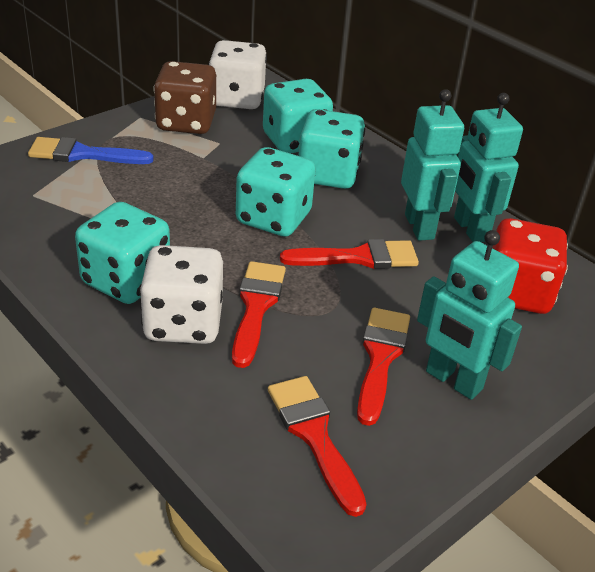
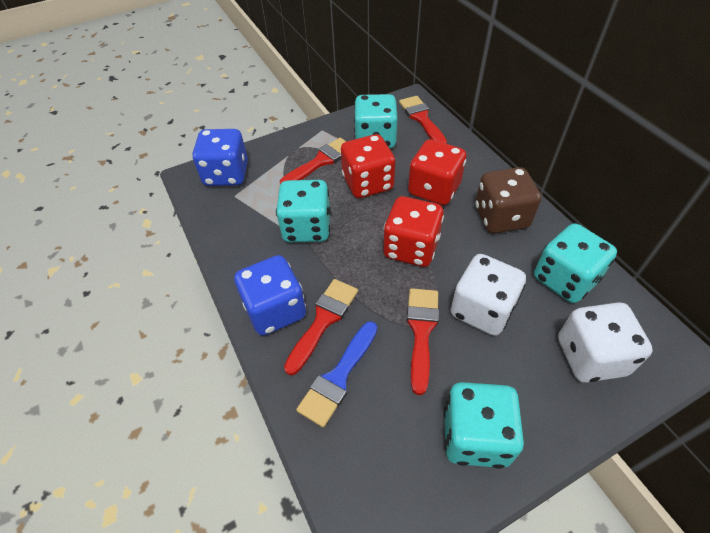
blue dice: 0 -> 2
red dice: 1 -> 3
turquoise robot: 3 -> 0

